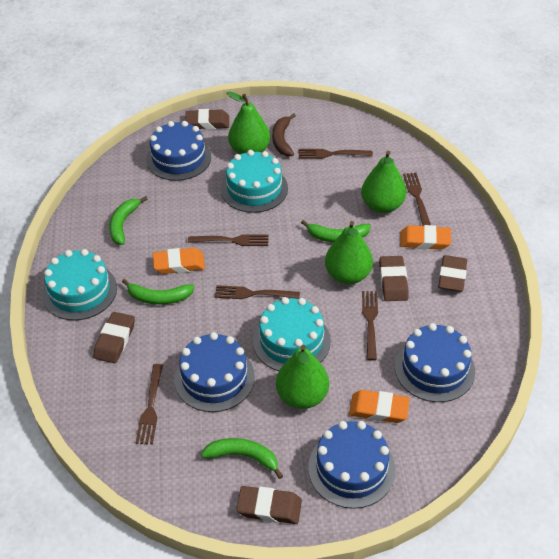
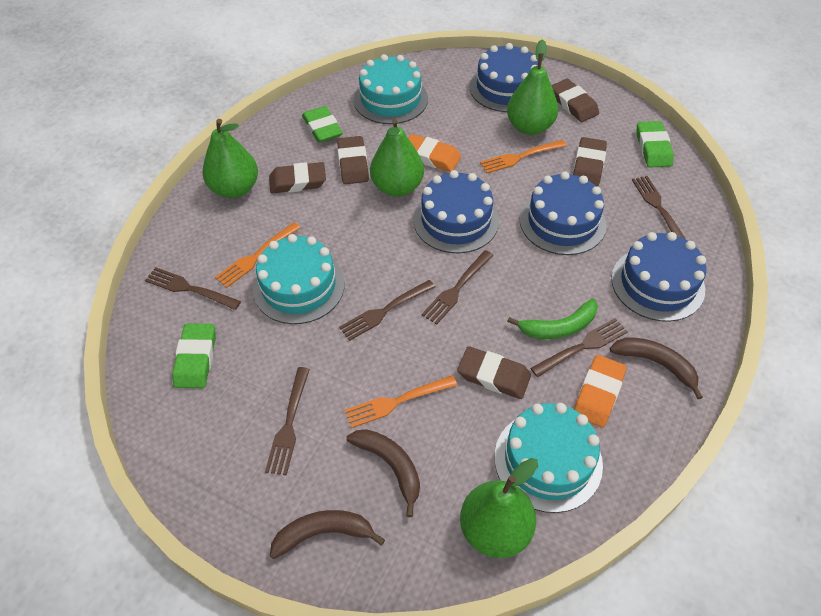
brown banana: 1 -> 3
green banana: 4 -> 1
green eraser: 0 -> 3
orange eraser: 3 -> 2
orange fork: 0 -> 3

